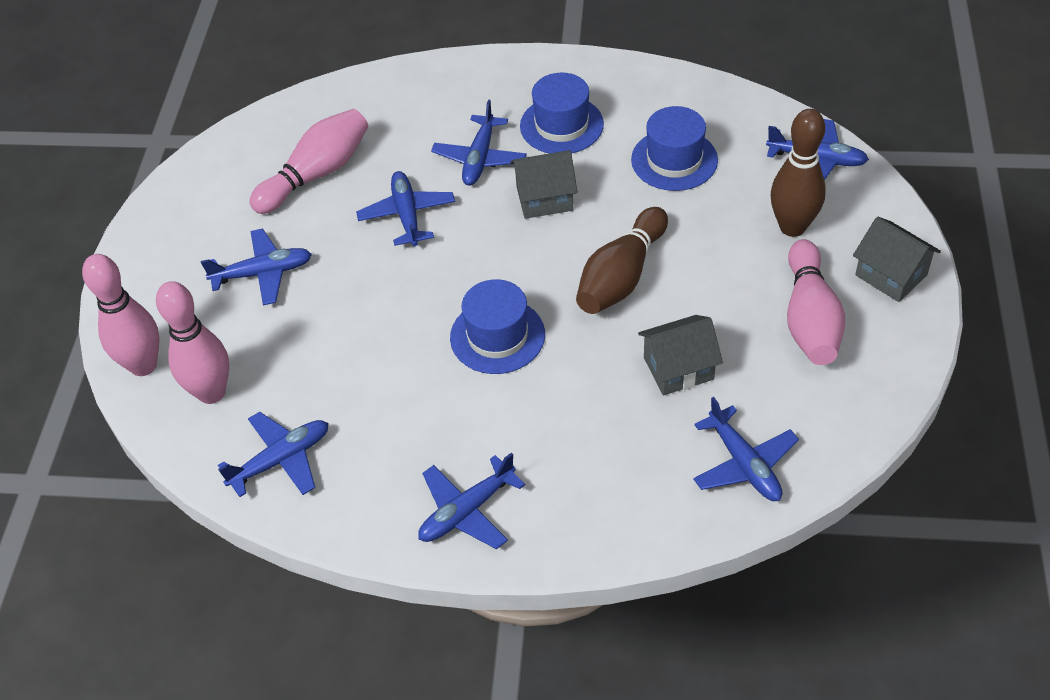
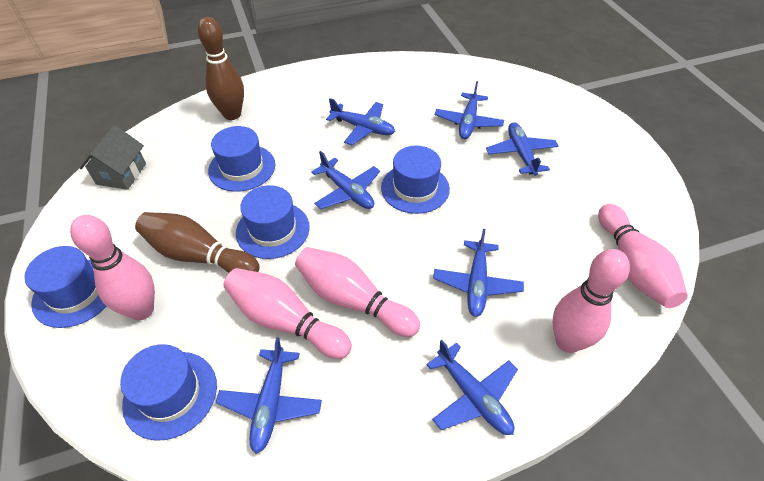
blue hat: 3 -> 5
grey house: 3 -> 1
pink bowling pin: 4 -> 5

